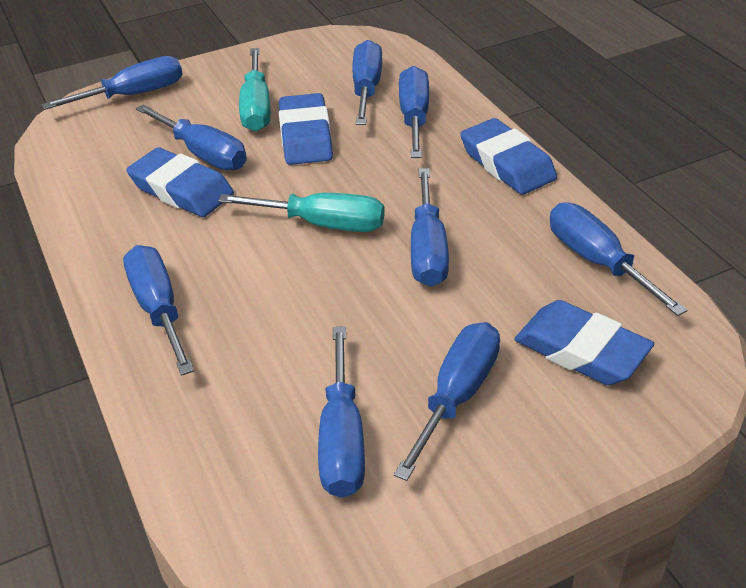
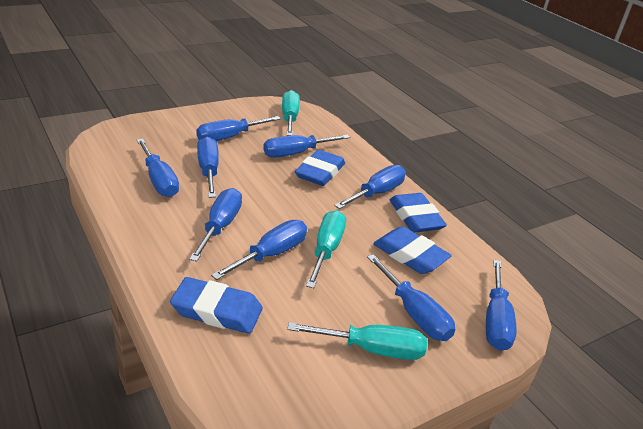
turquoise screwdriver: 2 -> 3

